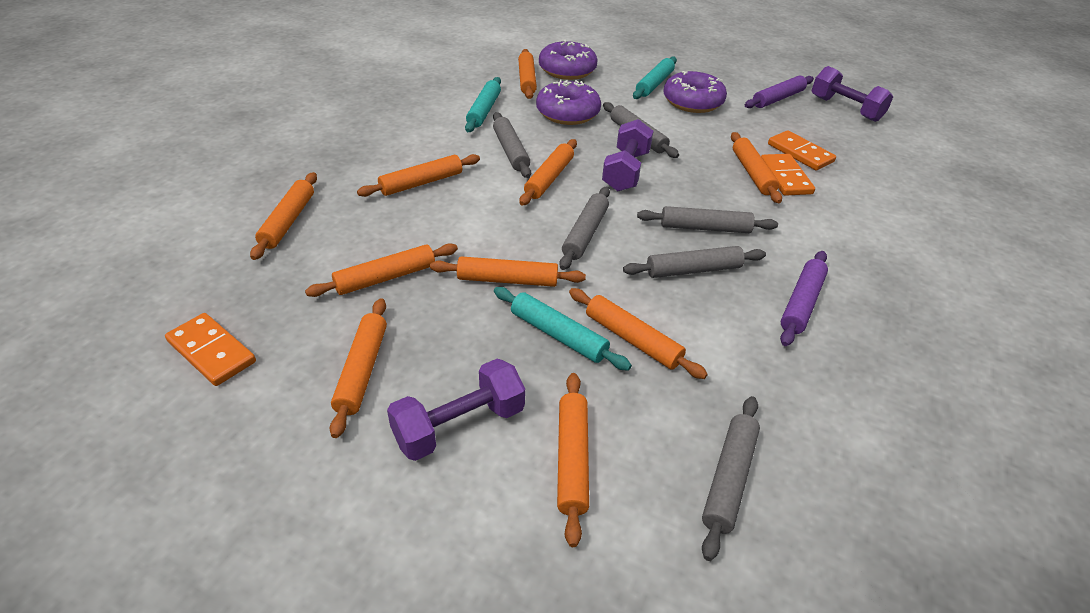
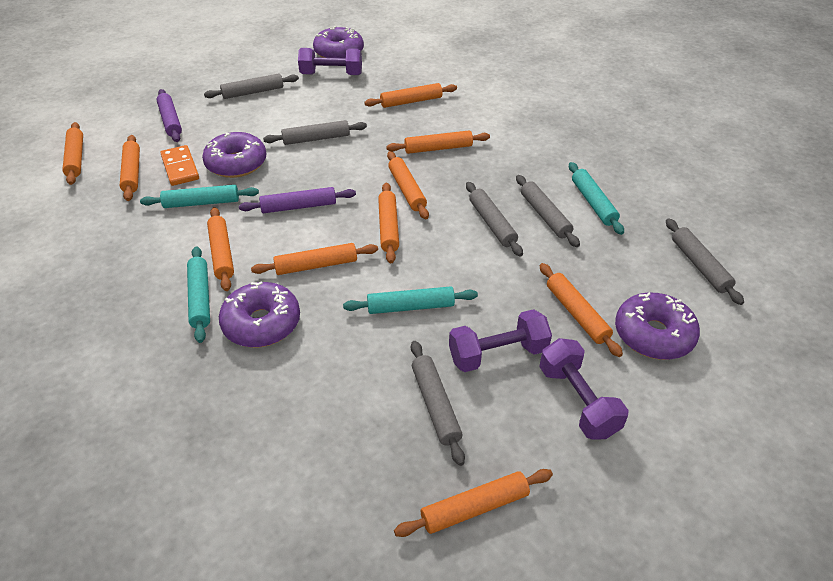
orange domino: 3 -> 1
purple donut: 3 -> 4
turquoise rolling pin: 3 -> 4

